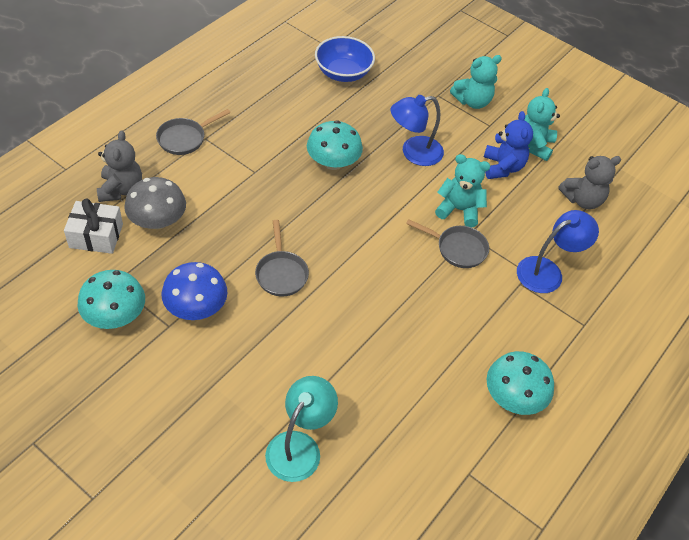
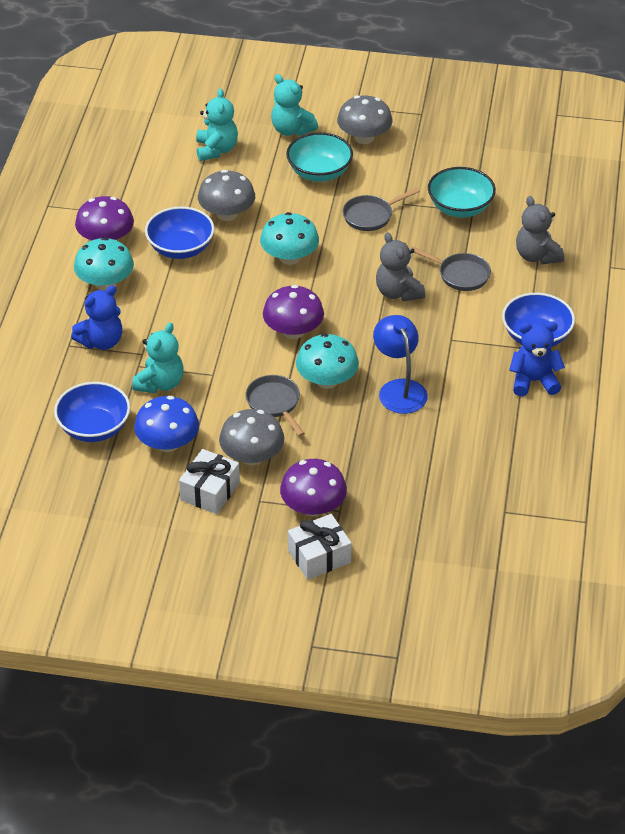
blue bowl: 1 -> 3
blue lamp: 2 -> 1
blue teddy bear: 1 -> 2
grey mushroom: 1 -> 3
purple mushroom: 0 -> 3
turquoise bowl: 0 -> 2
turquoise lamp: 1 -> 0
white gift: 1 -> 2

